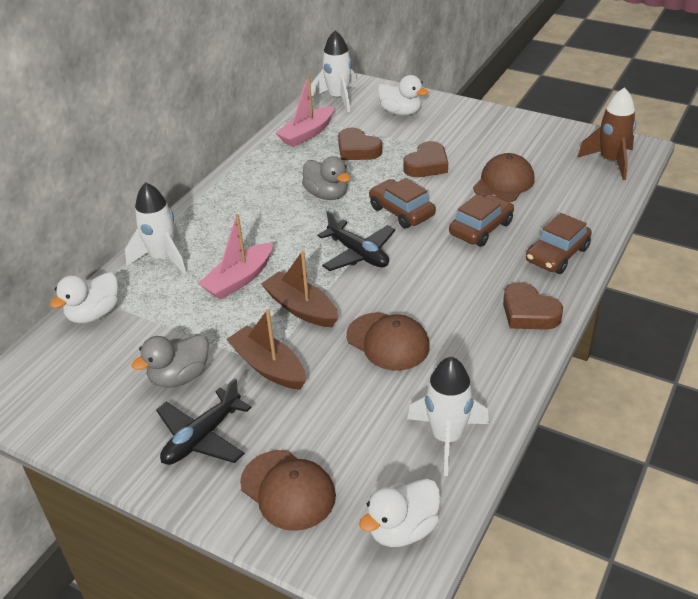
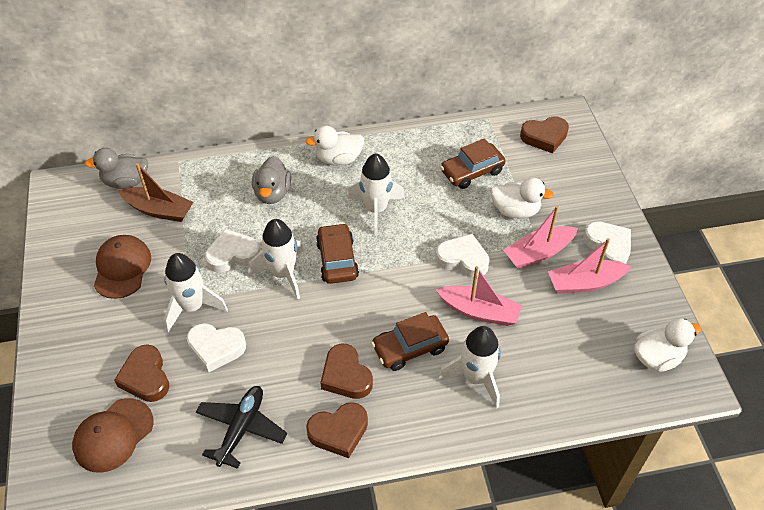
black plane: 2 -> 1
brown boat: 2 -> 1
brown cap: 3 -> 2
brown heart: 3 -> 4
brown rocket: 1 -> 0
pink boat: 2 -> 3
white heart: 0 -> 4
white rocket: 3 -> 4

